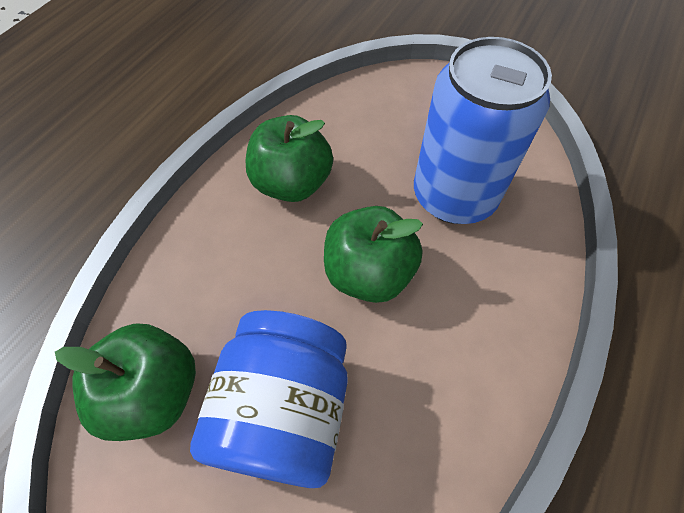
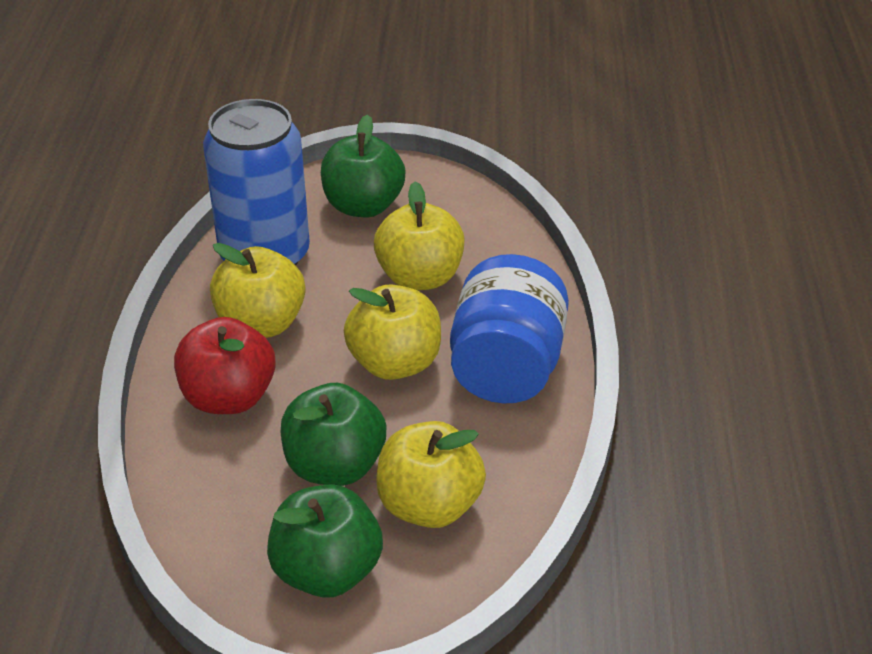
red apple: 0 -> 1
yellow apple: 0 -> 4

